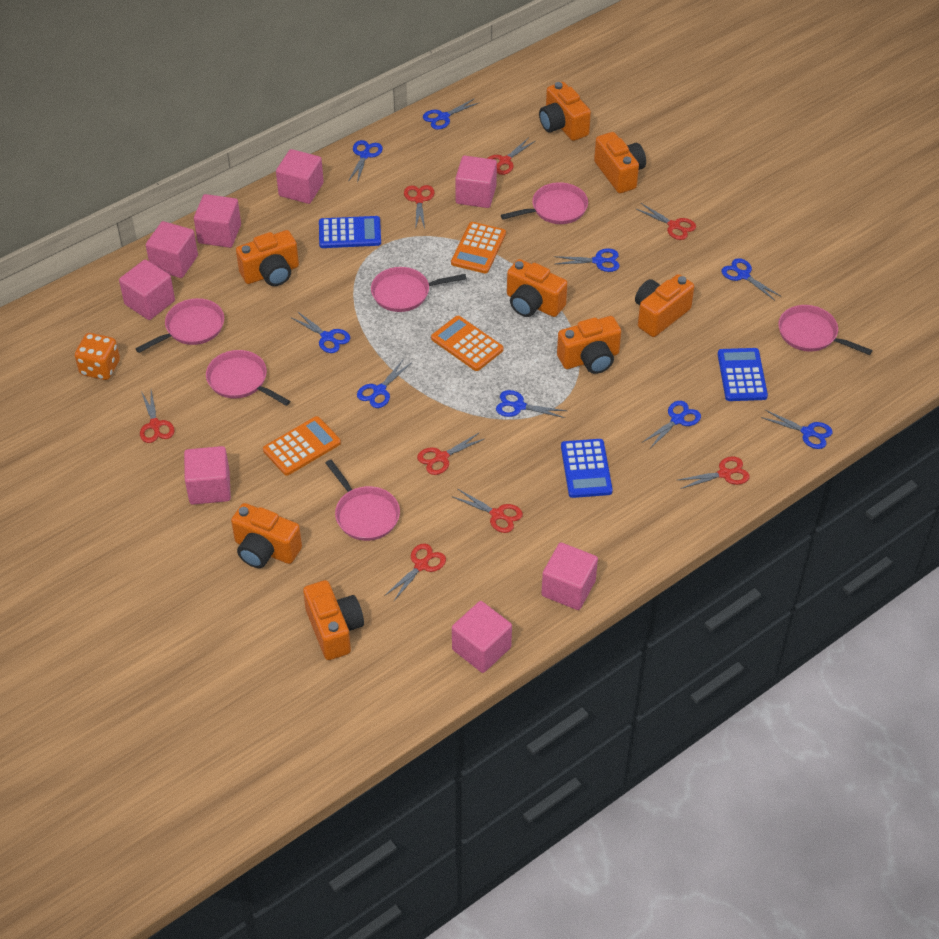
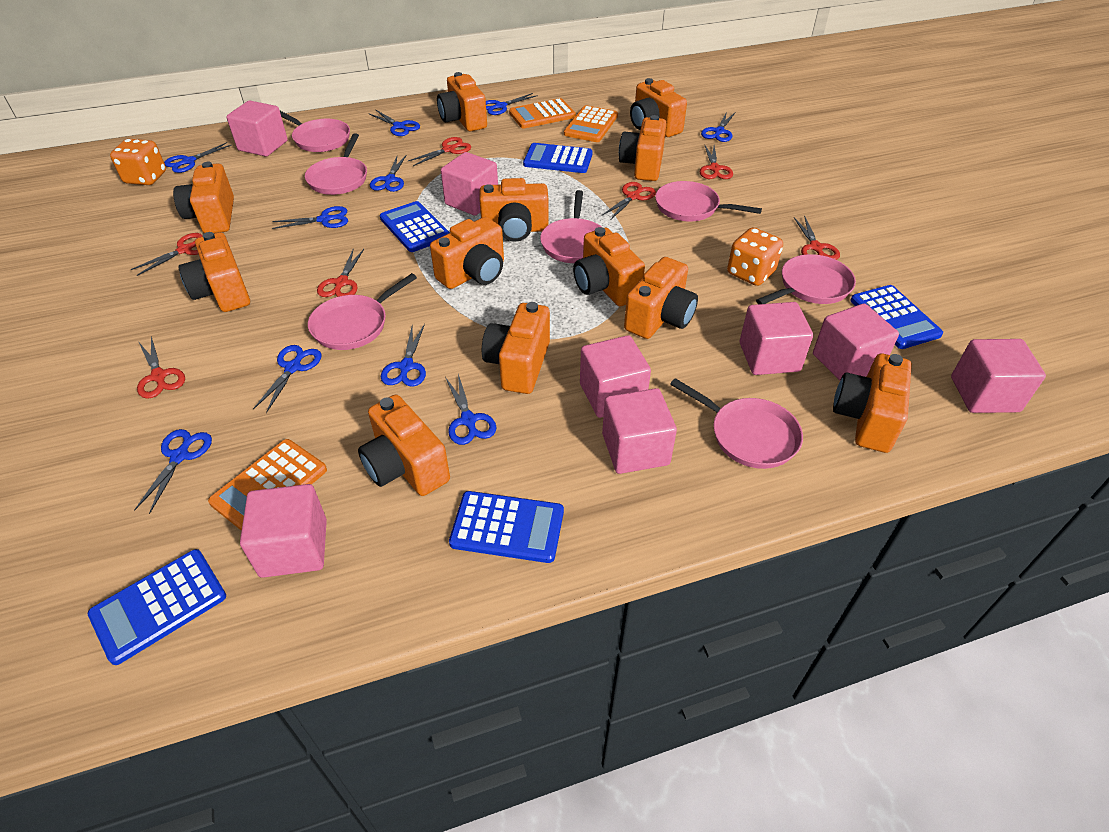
blue calculator: 3 -> 5
blue scissors: 9 -> 10
orange camera: 8 -> 12
orange dice: 1 -> 2
pink pan: 6 -> 7
red scissors: 8 -> 7

